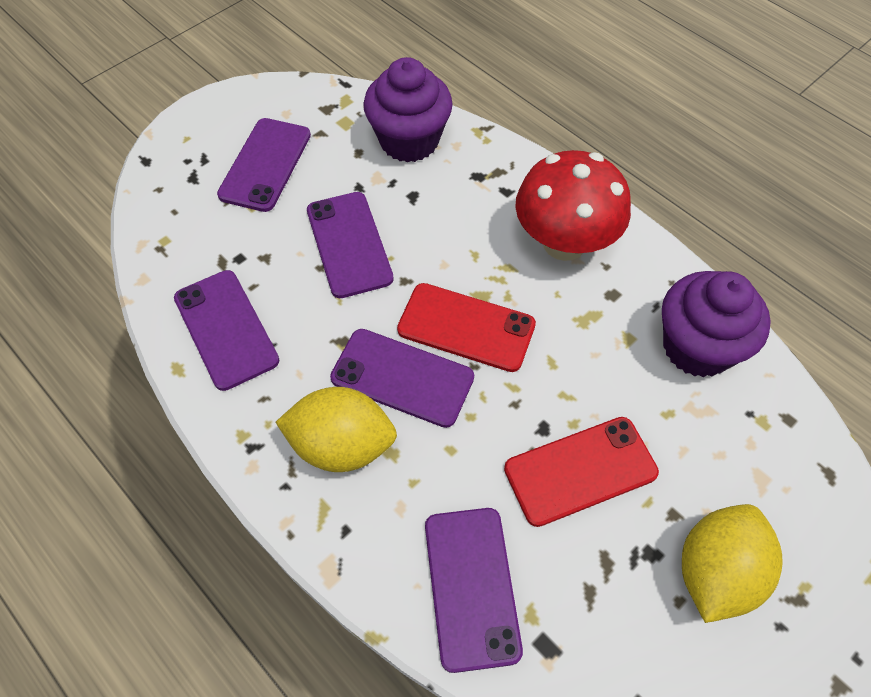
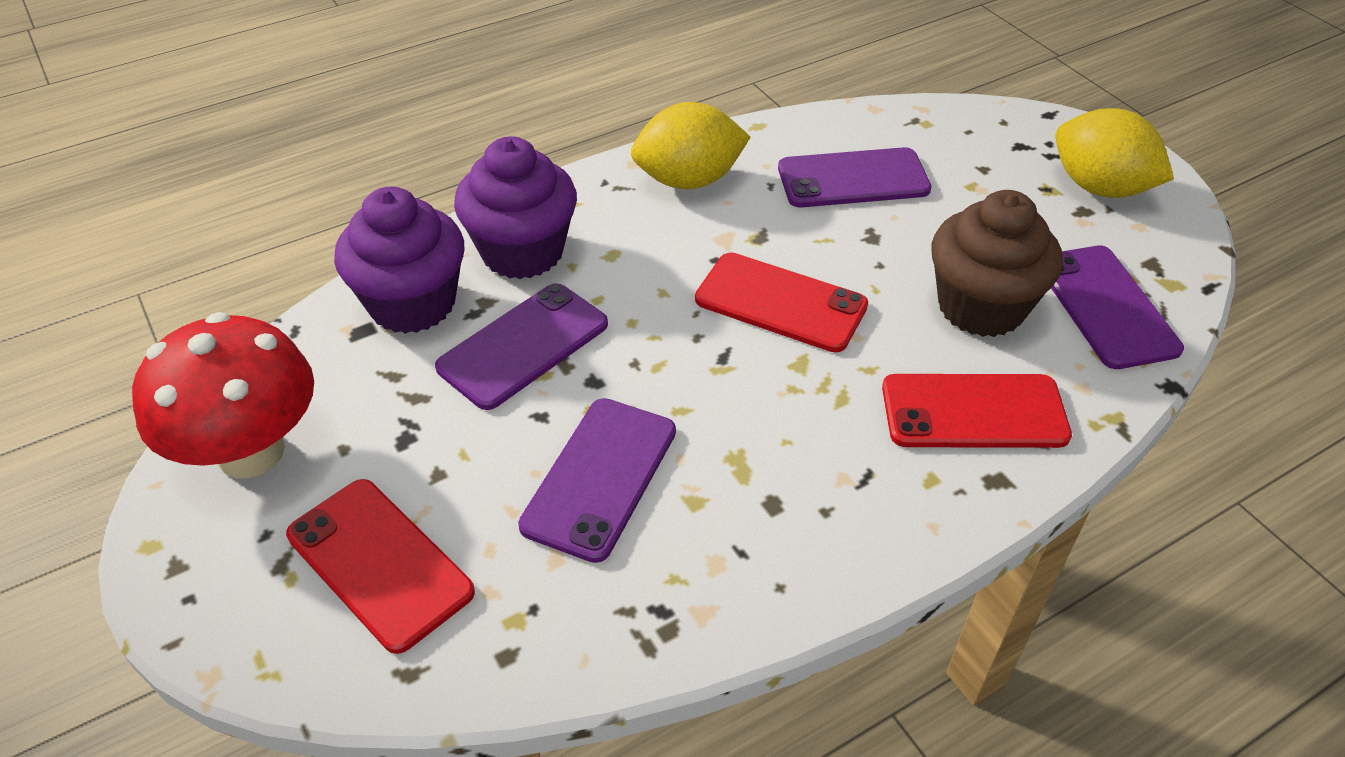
brown cupcake: 0 -> 1
purple phone: 5 -> 4
red phone: 2 -> 3

